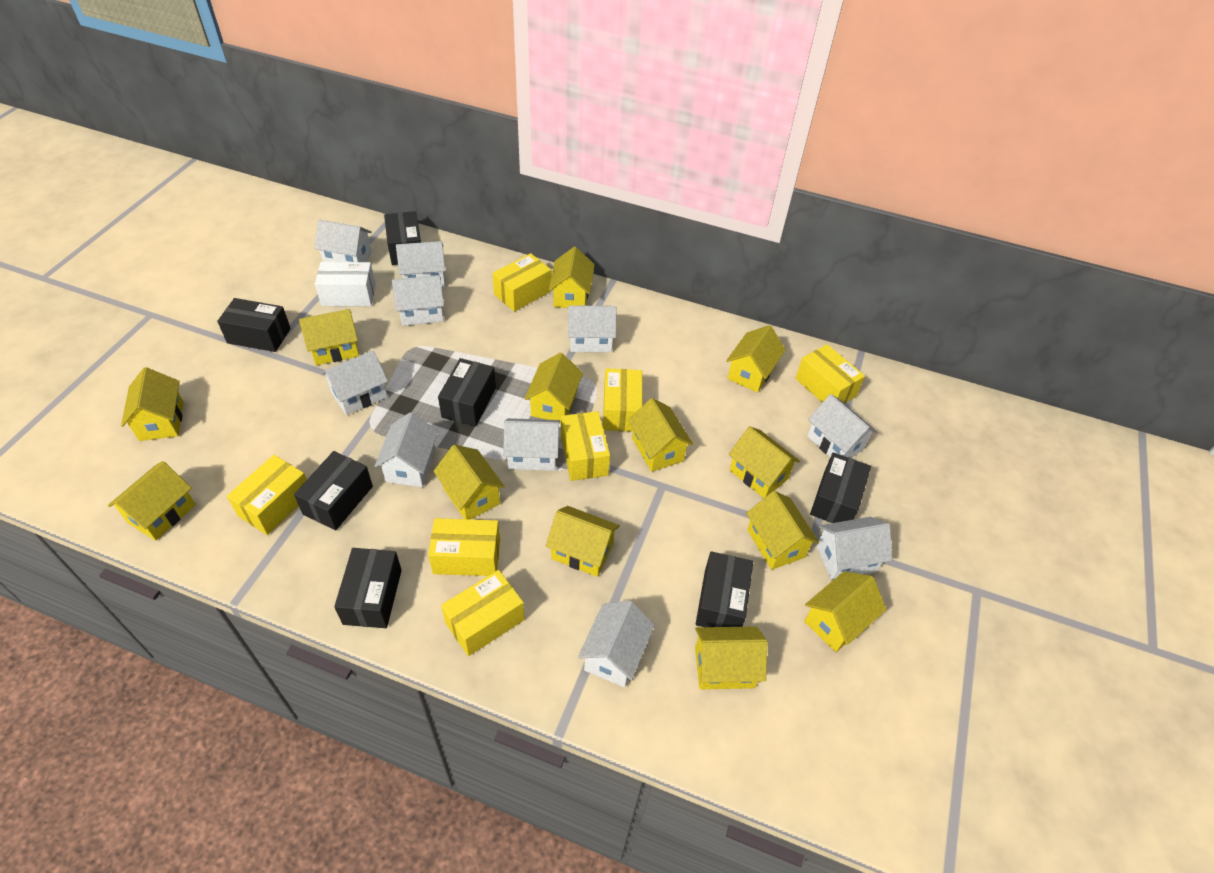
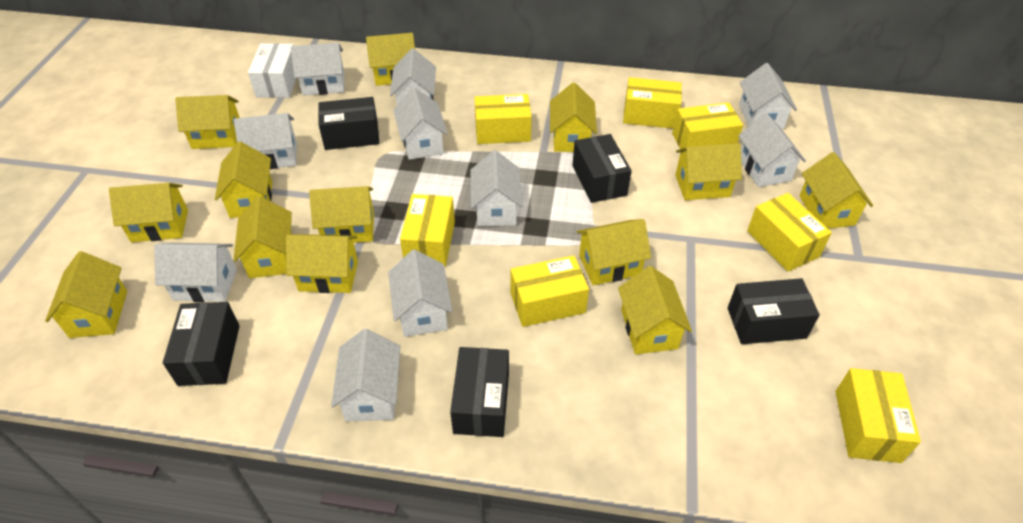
black box: 7 -> 5

